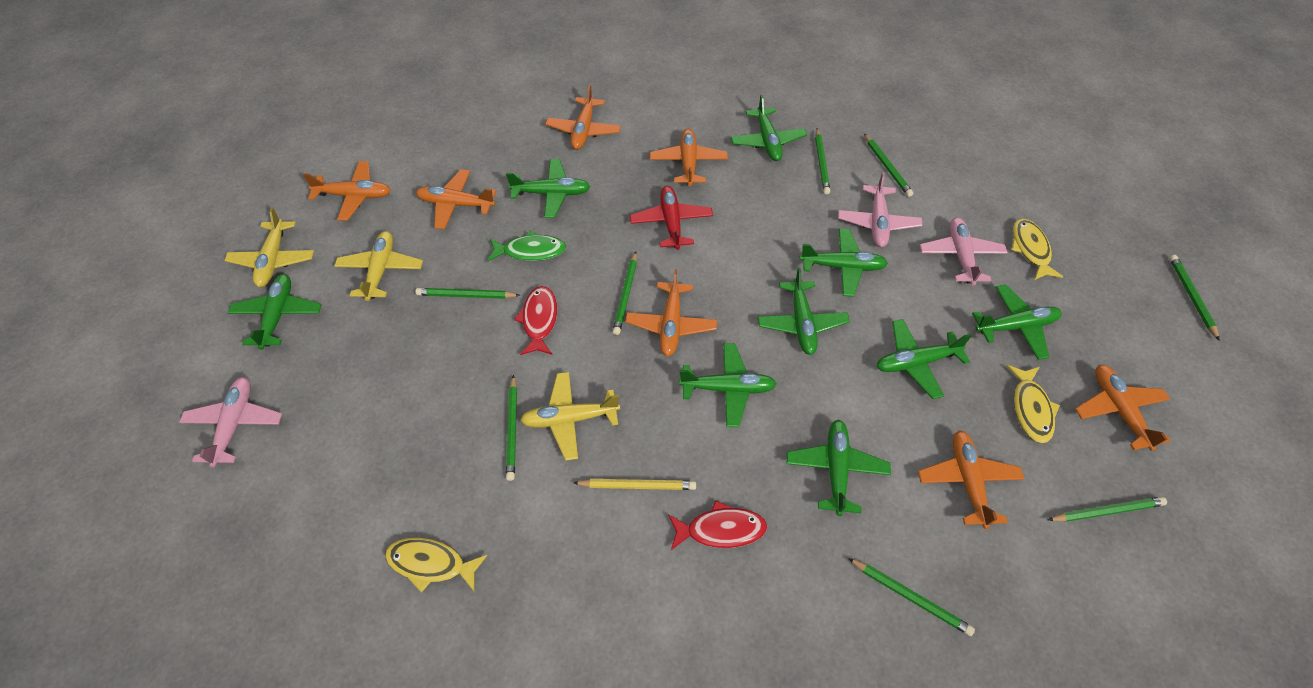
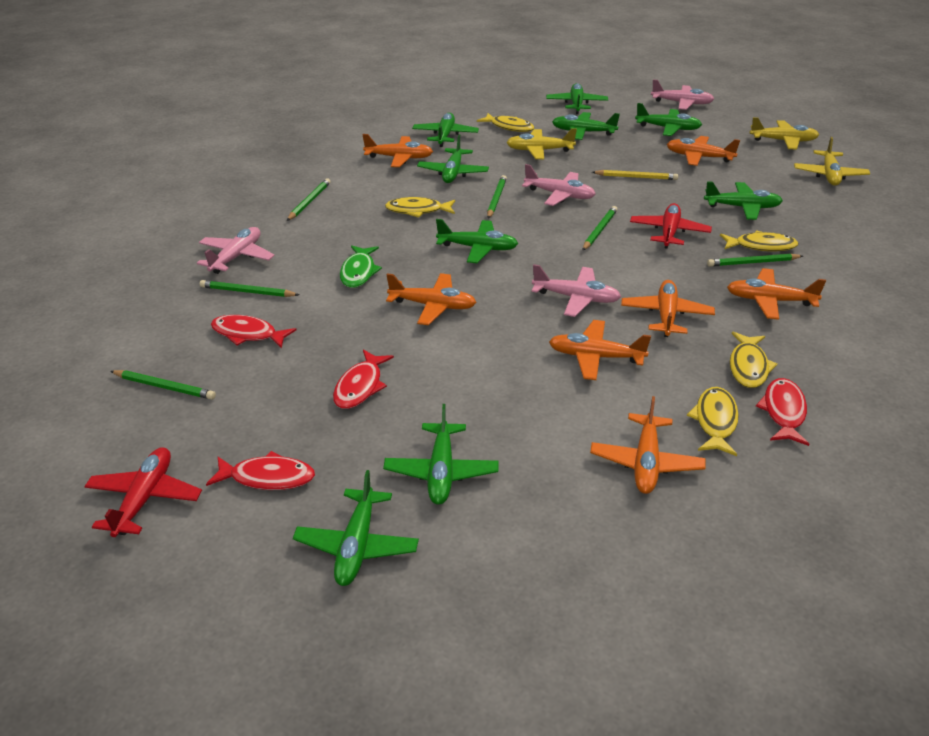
green pencil: 8 -> 6
pink plane: 3 -> 4
red fish: 2 -> 4
red plane: 1 -> 2
yellow fish: 3 -> 5

